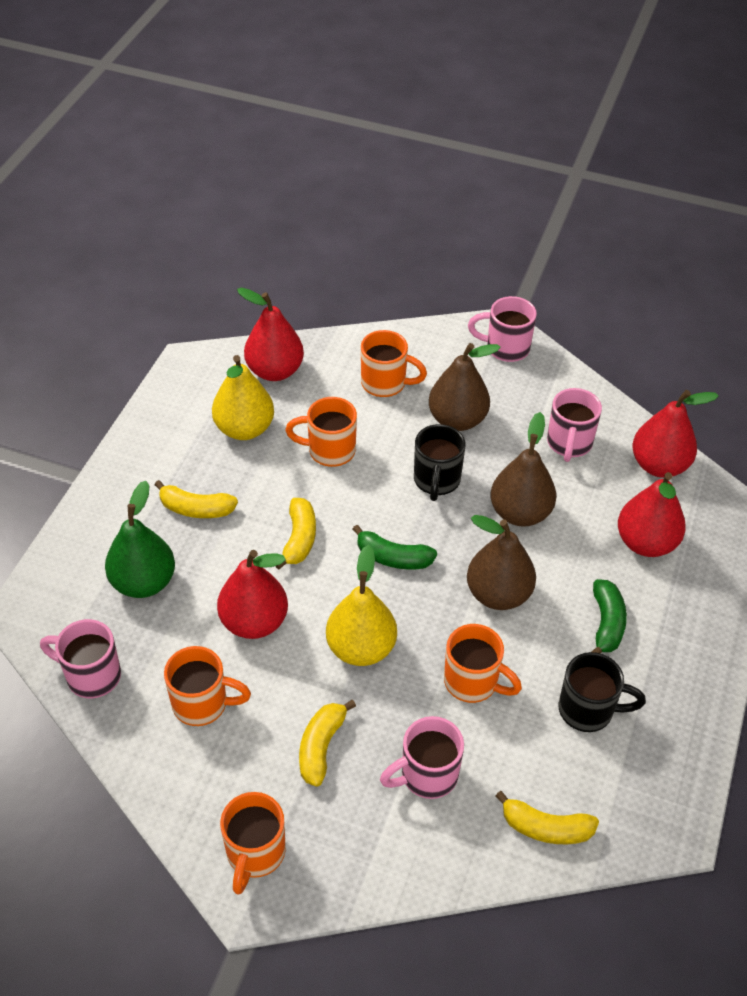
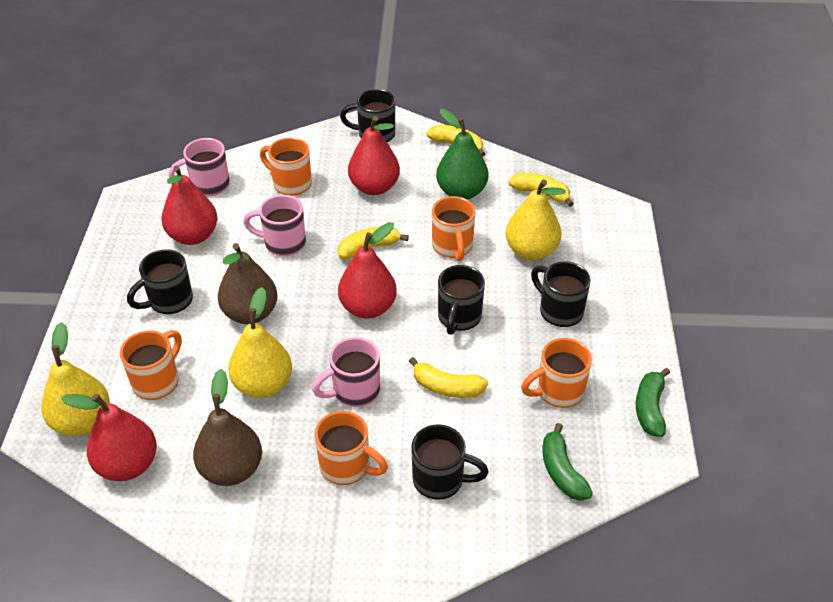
black mug: 2 -> 5
brown pear: 3 -> 2
pink mug: 4 -> 3
yellow pear: 2 -> 3

